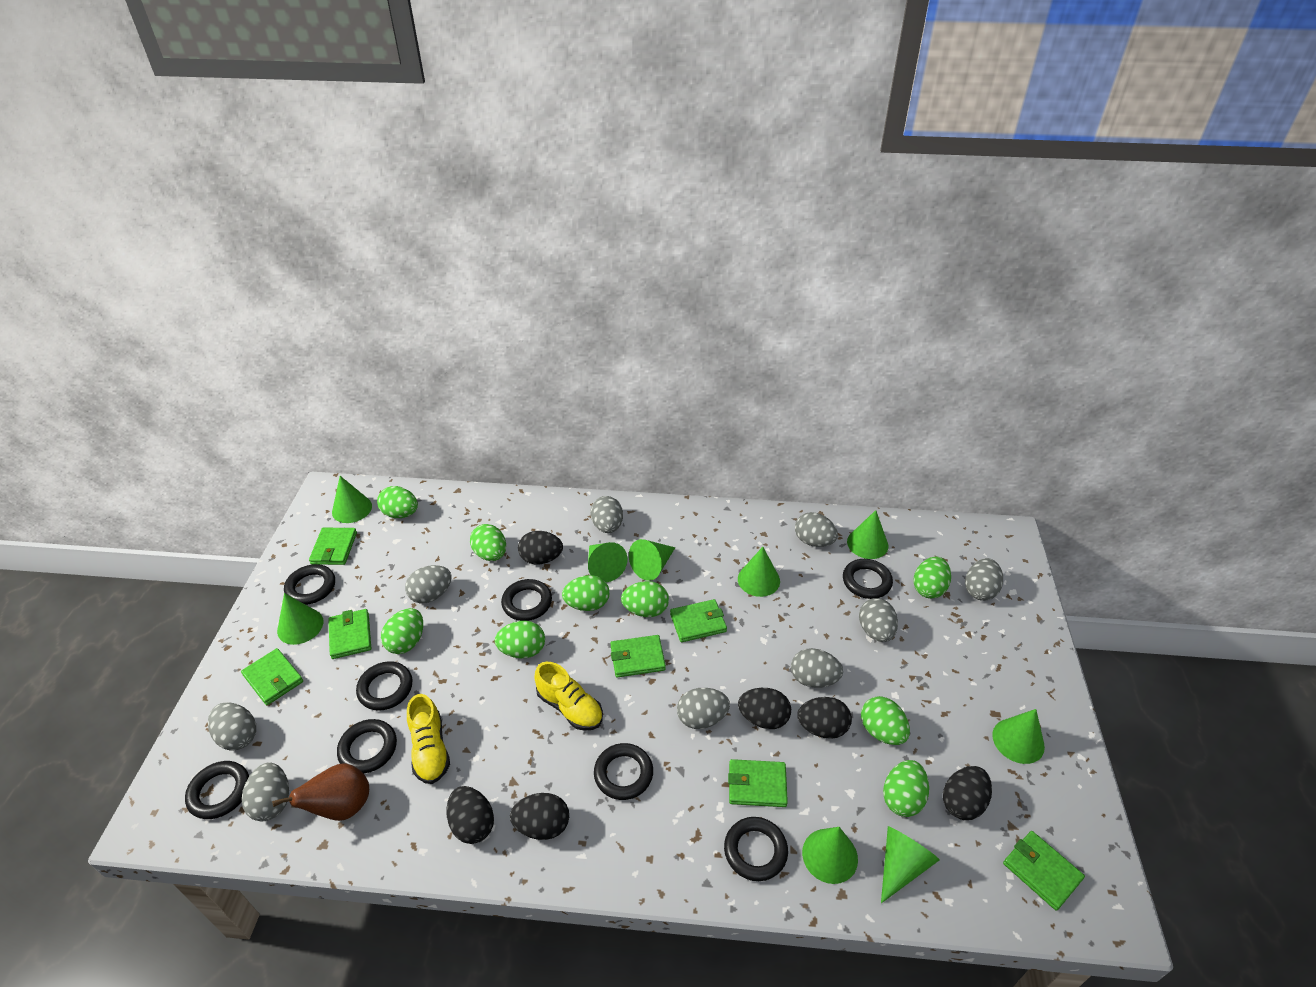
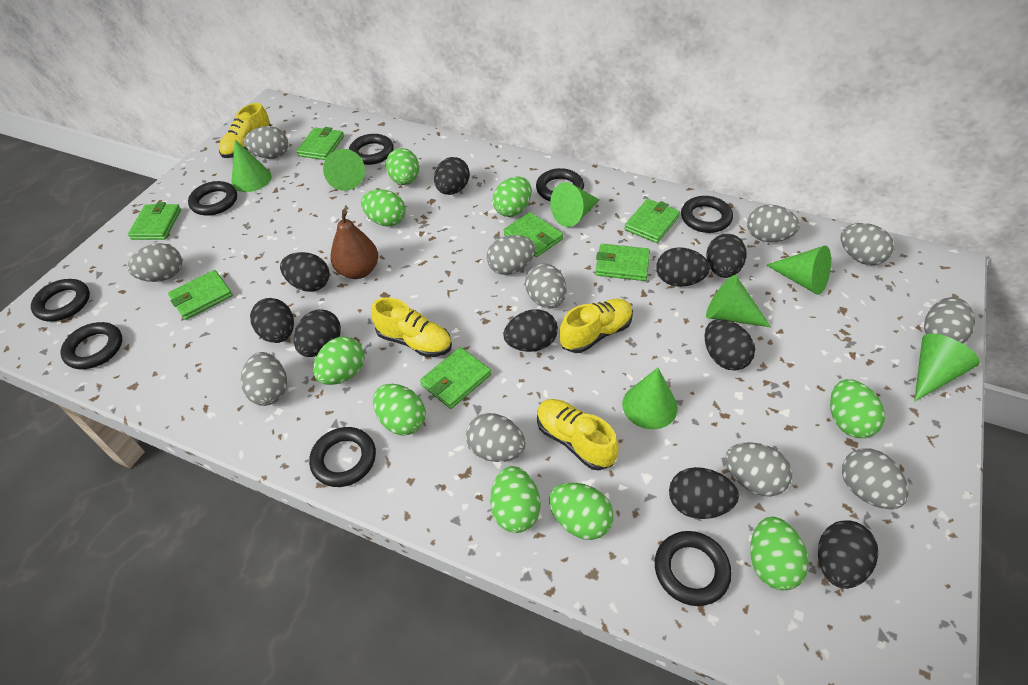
black egg: 6 -> 10
green cone: 9 -> 7
grey egg: 9 -> 11
yellow shoe: 2 -> 4

